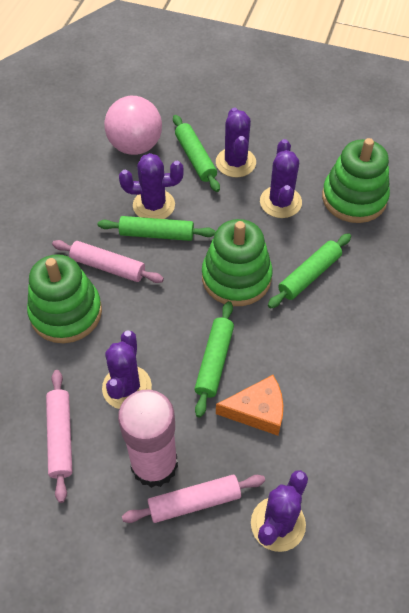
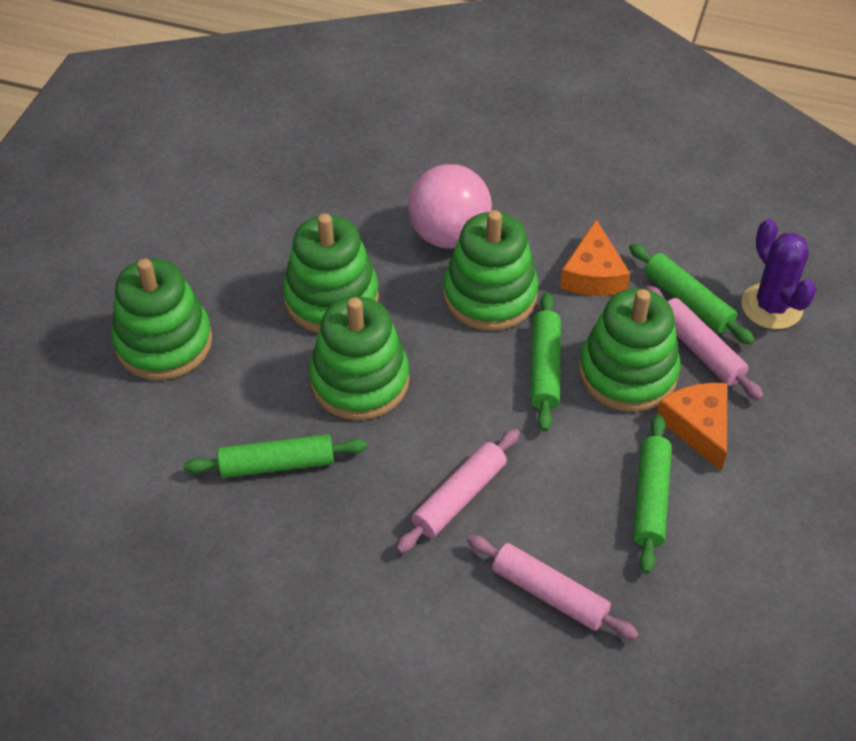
green stacking toy: 3 -> 5
orange cheese: 1 -> 2
pink glue stick: 1 -> 0
purple cactus: 5 -> 1

